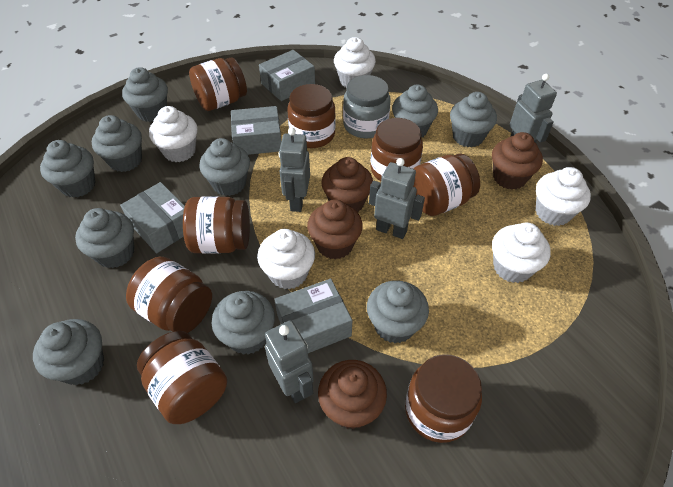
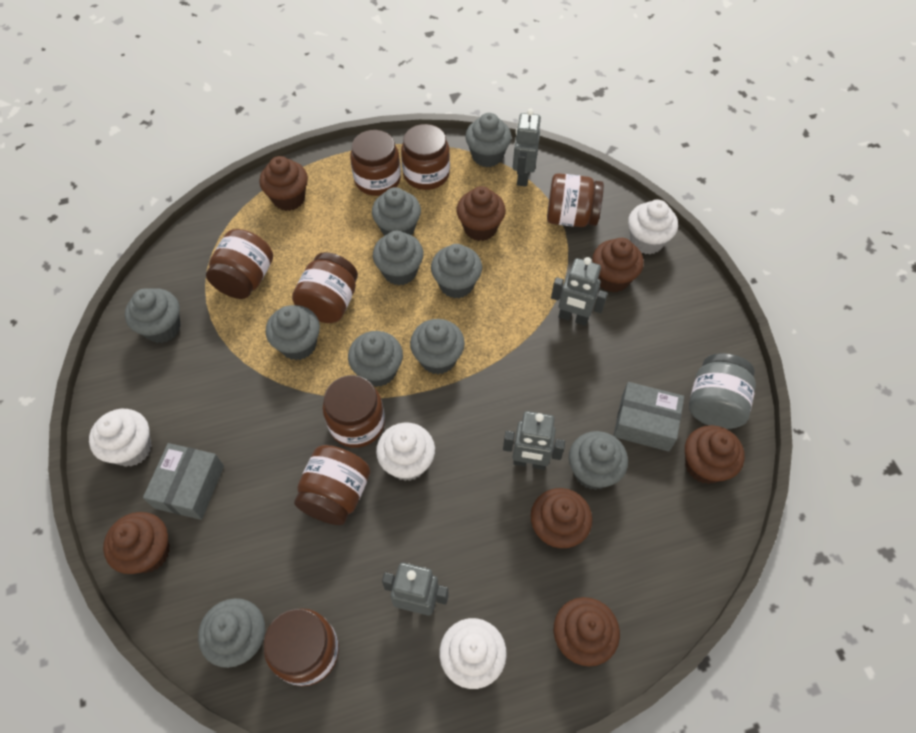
brown cupcake: 4 -> 7
grey box: 4 -> 2
white cupcake: 5 -> 4

